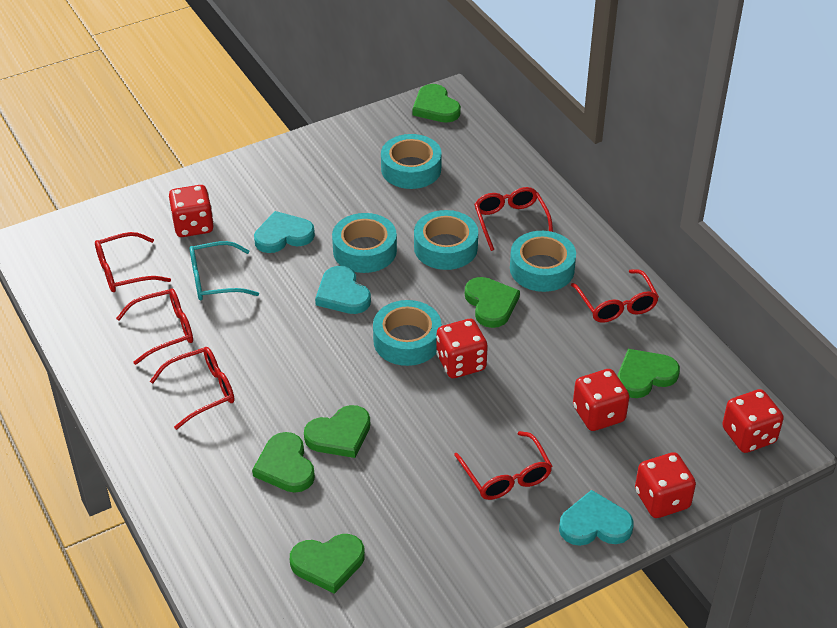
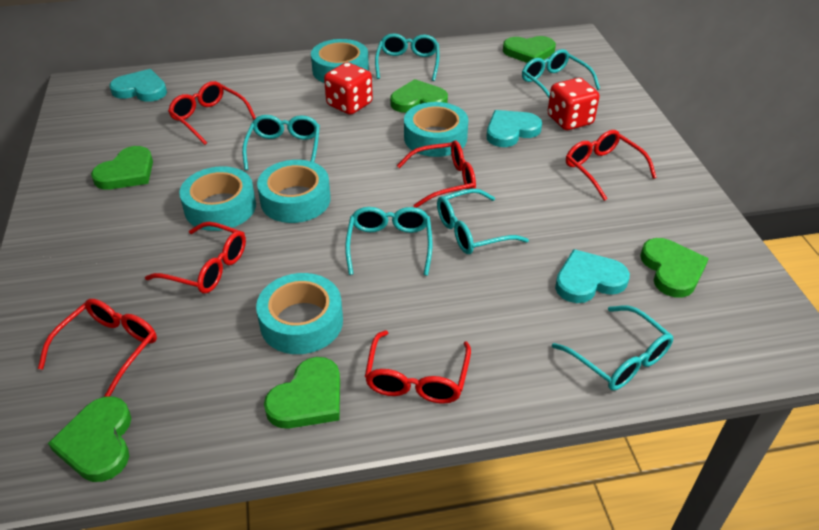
red dice: 5 -> 2
turquoise glasses: 1 -> 6

